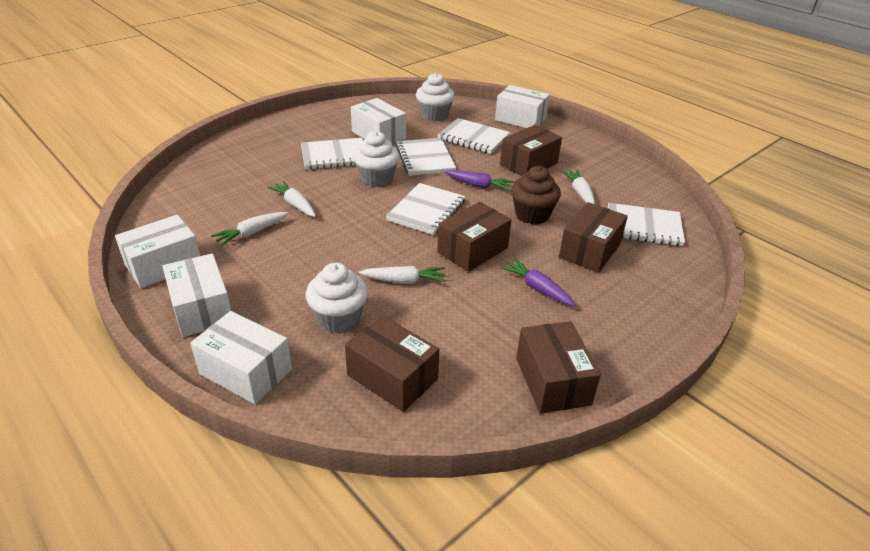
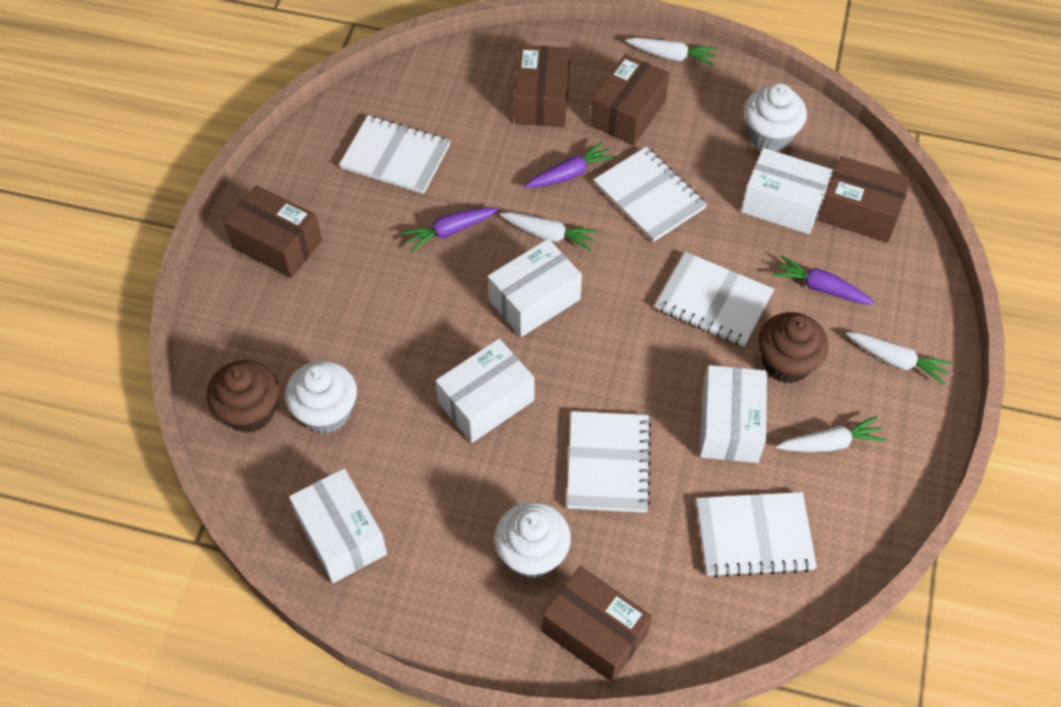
brown cupcake: 1 -> 2
purple carrot: 2 -> 3

